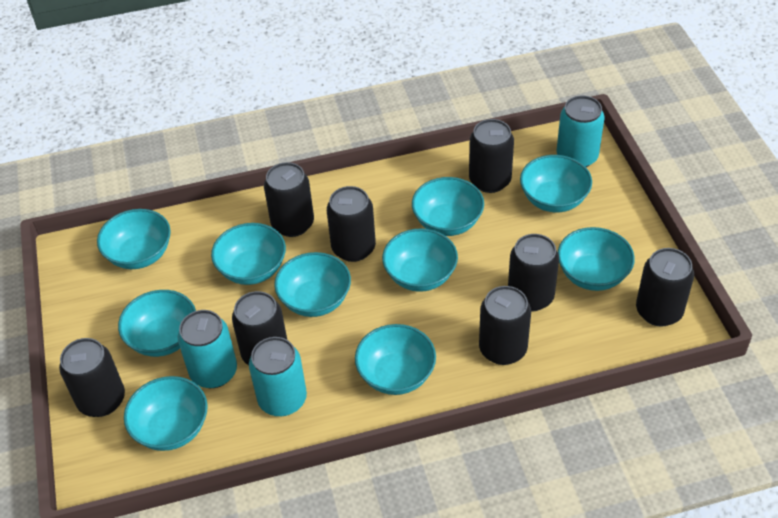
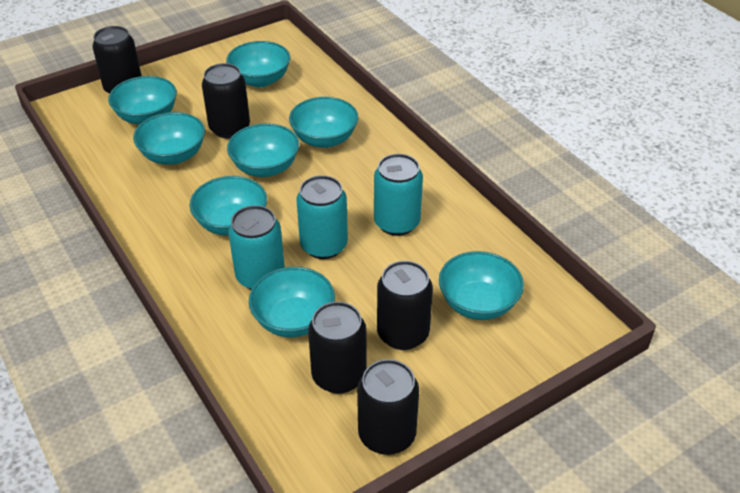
black can: 8 -> 5
turquoise bowl: 10 -> 8

